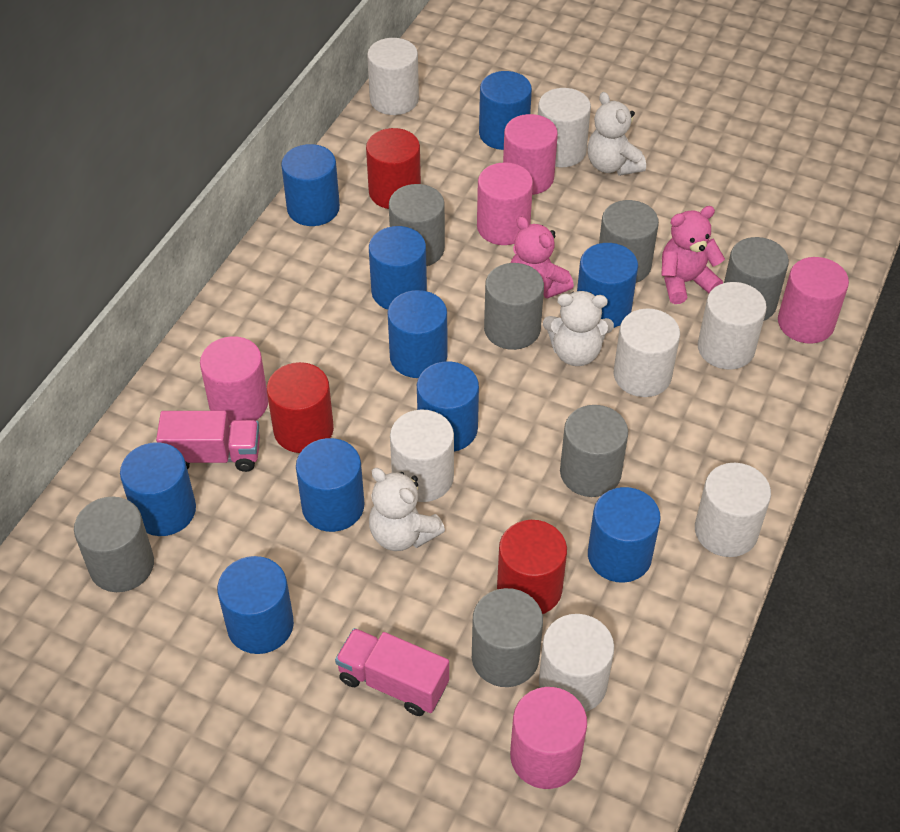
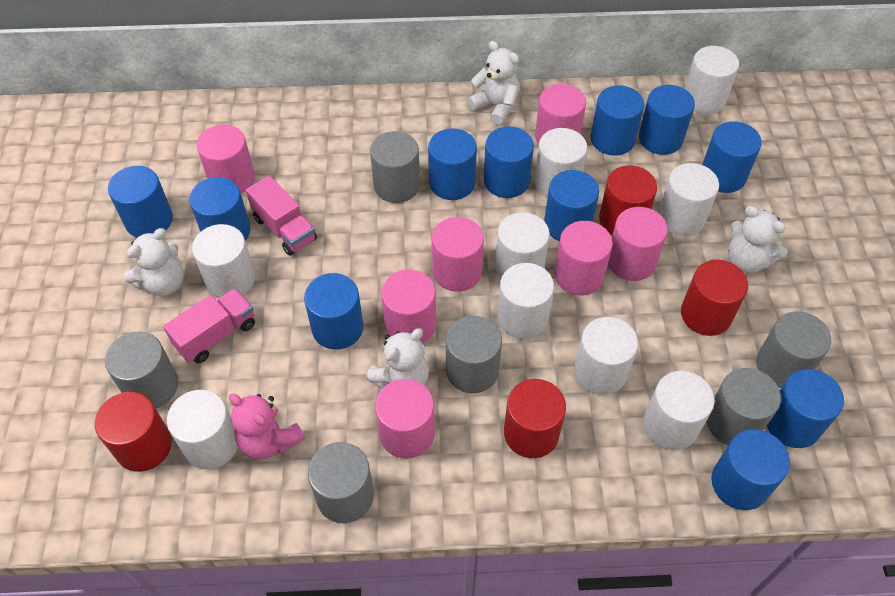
blue cylinder: 10 -> 11
grey cylinder: 7 -> 6
pink cylinder: 5 -> 7
pink teddy bear: 2 -> 1
red cylinder: 3 -> 4
white cylinder: 7 -> 9
white teddy bear: 3 -> 4

